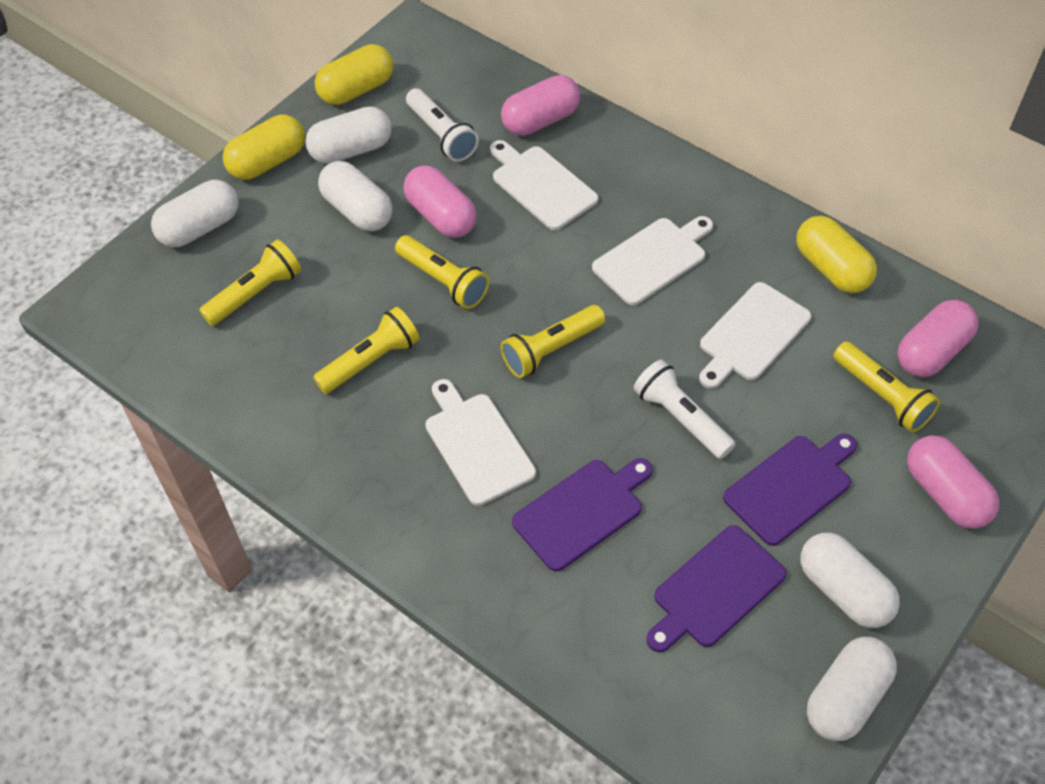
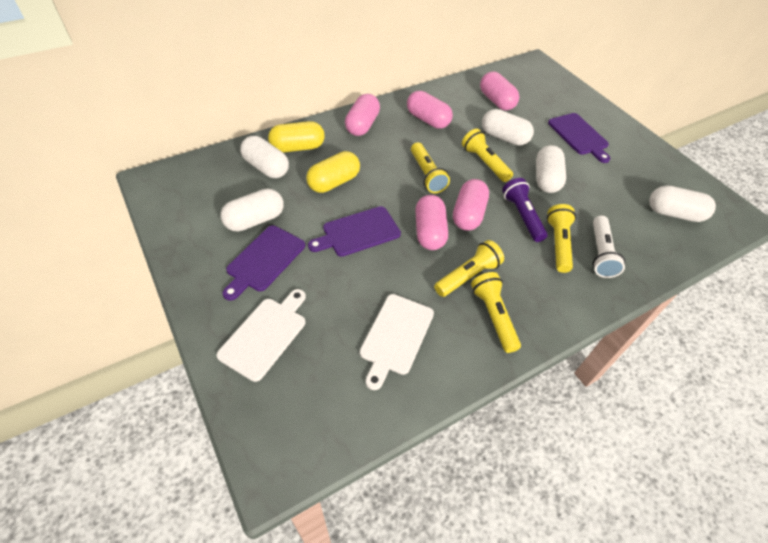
pink capsule: 4 -> 5
purple flashlight: 0 -> 1
white cutting board: 4 -> 2
white flashlight: 2 -> 1
yellow capsule: 3 -> 2

